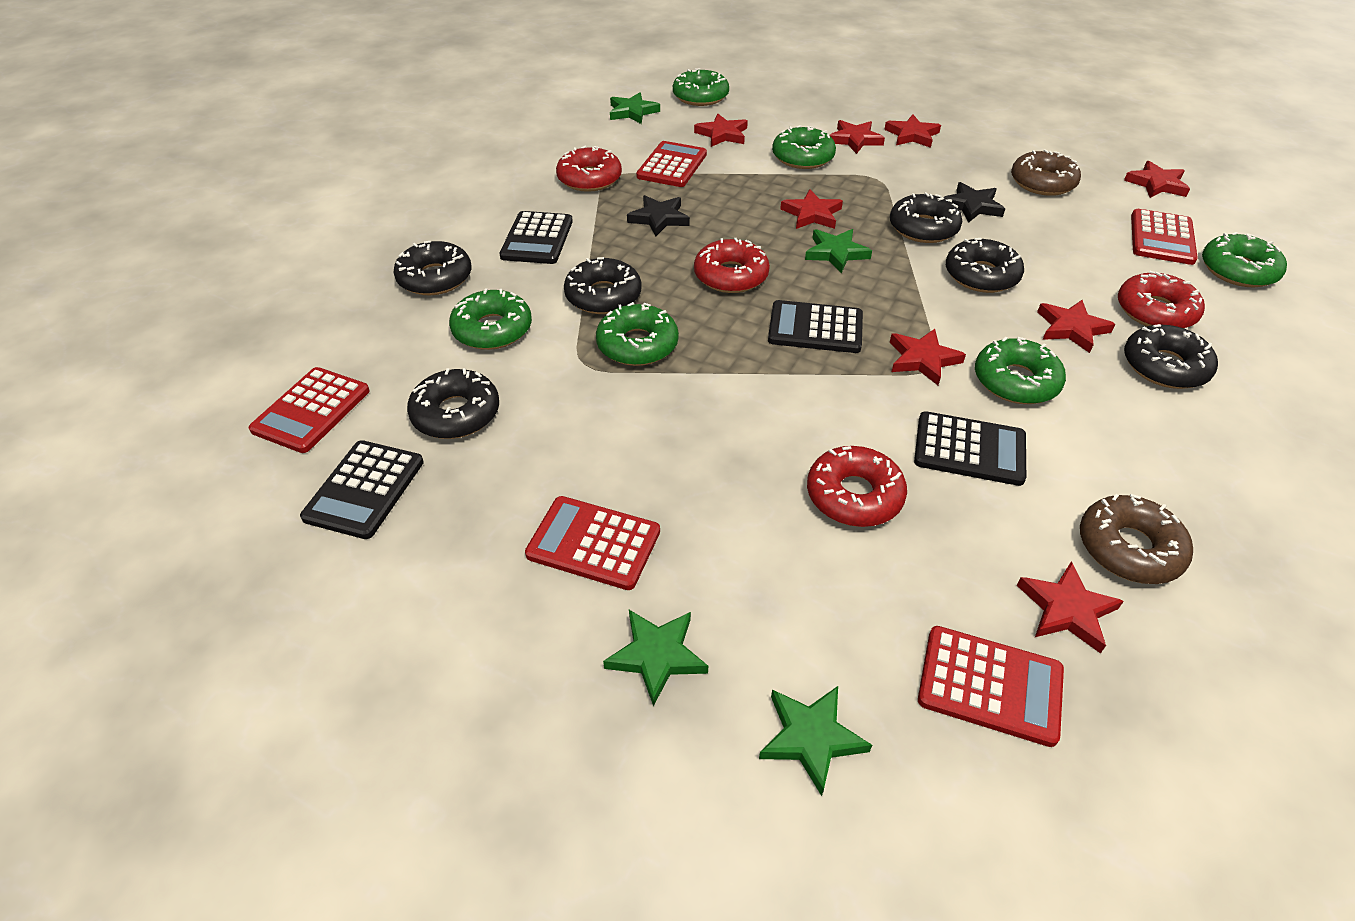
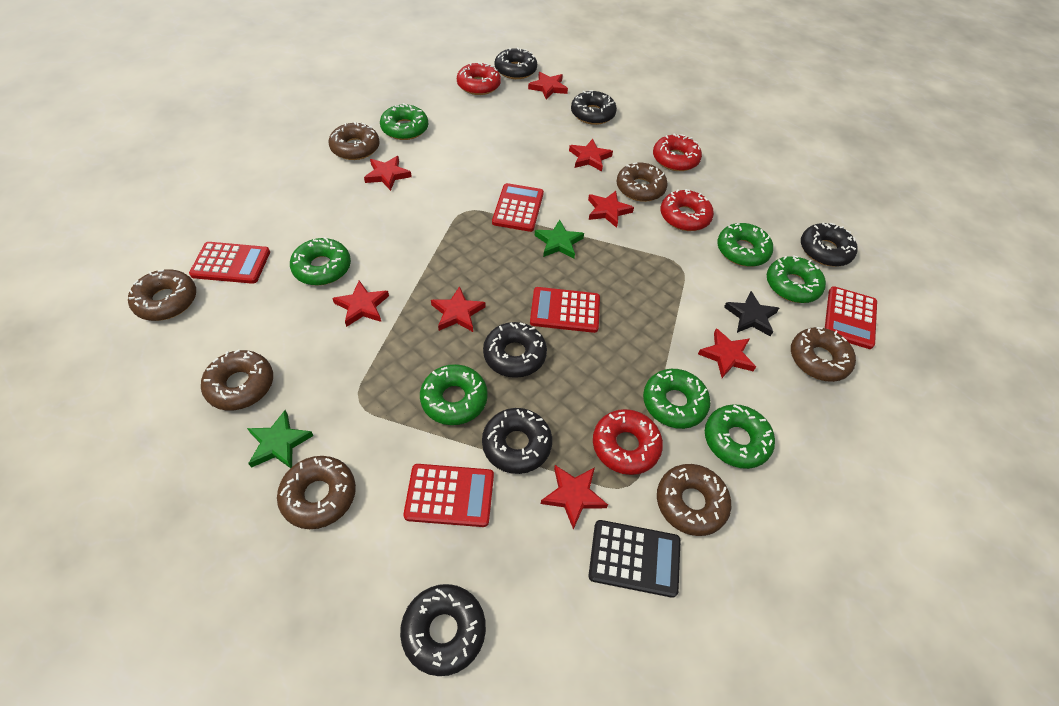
black calculator: 4 -> 1
black star: 2 -> 1
brown donut: 2 -> 7
green donut: 6 -> 7
green star: 4 -> 2

